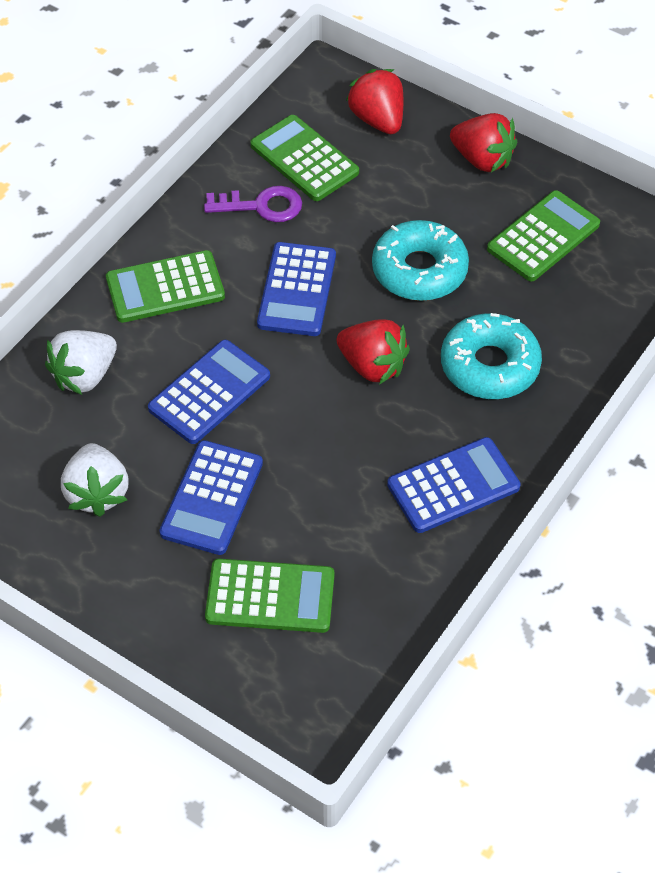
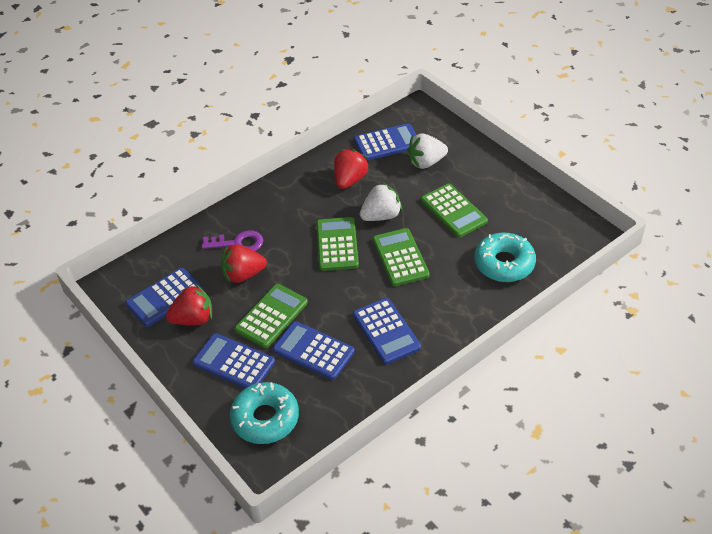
blue calculator: 4 -> 5

